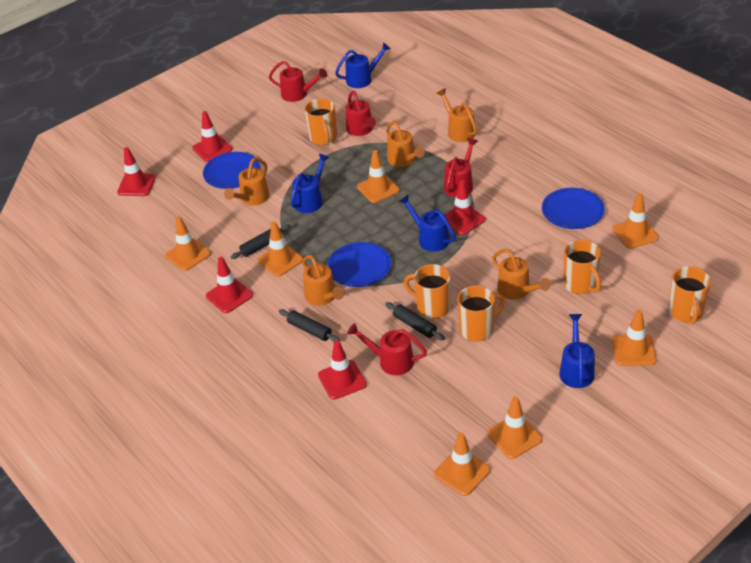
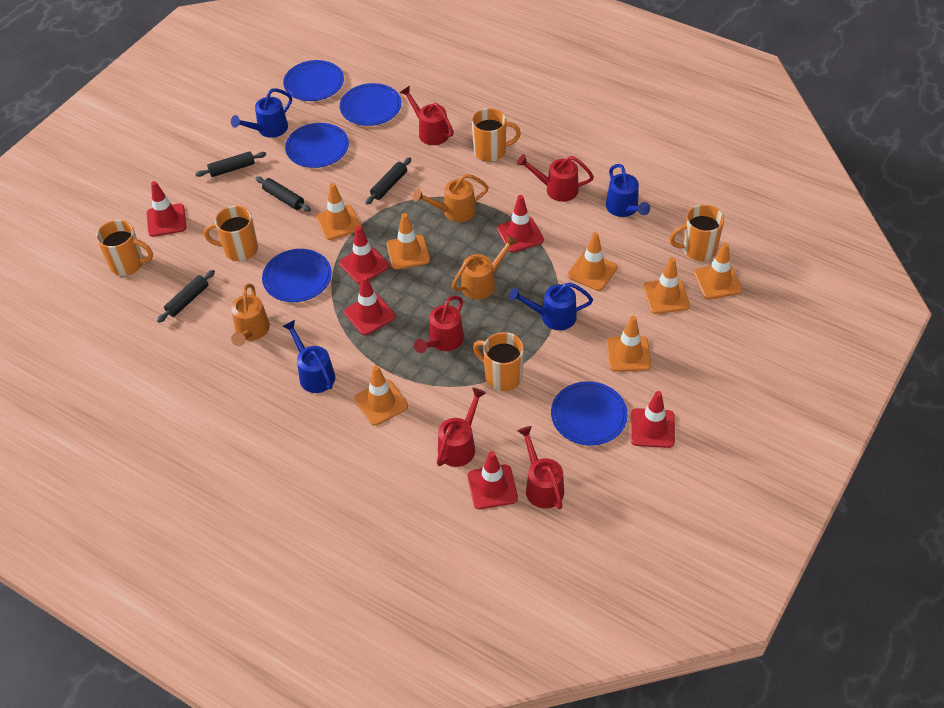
black rolling pin: 3 -> 4
blue plate: 3 -> 5
orange watering can: 5 -> 3
red traffic cone: 5 -> 6
red watering can: 4 -> 5

